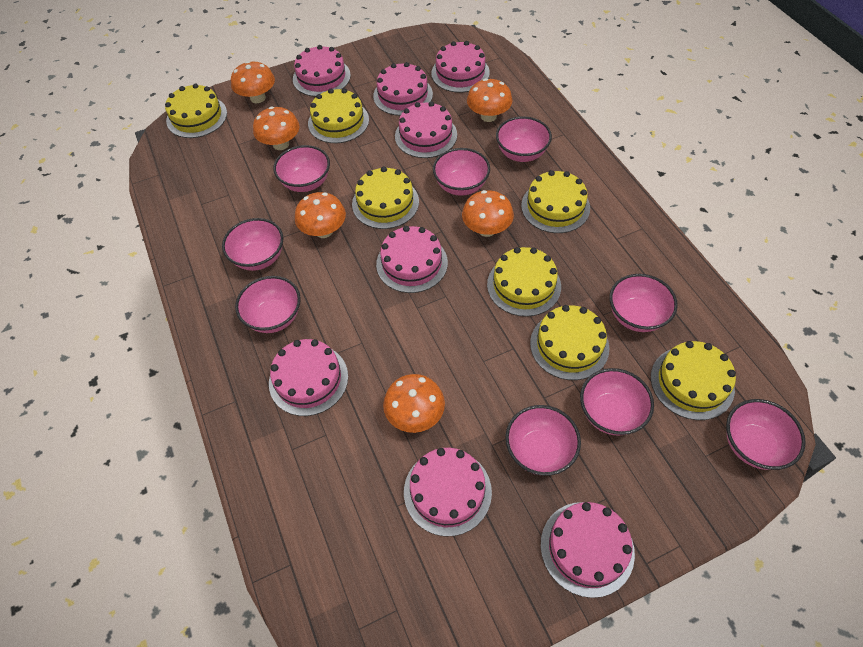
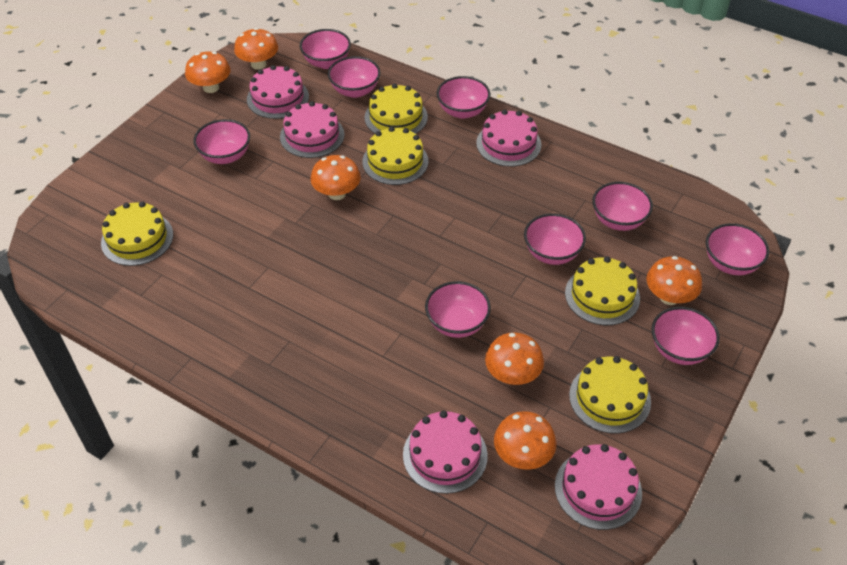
pink cake: 8 -> 5
yellow cake: 7 -> 5

